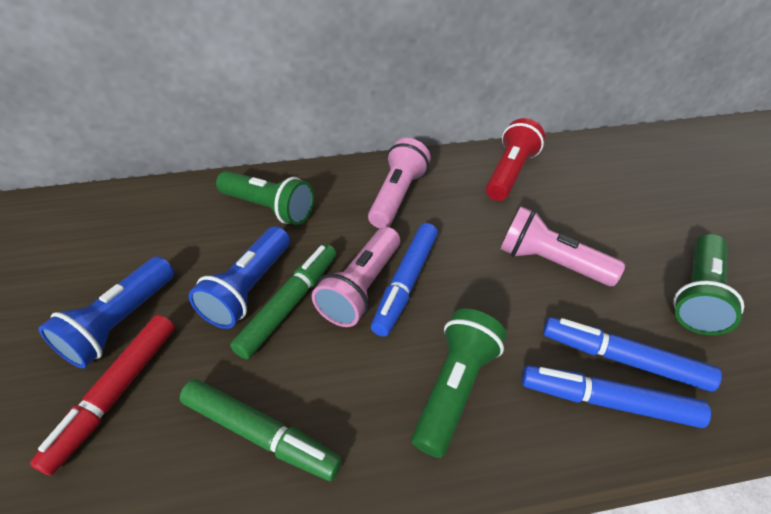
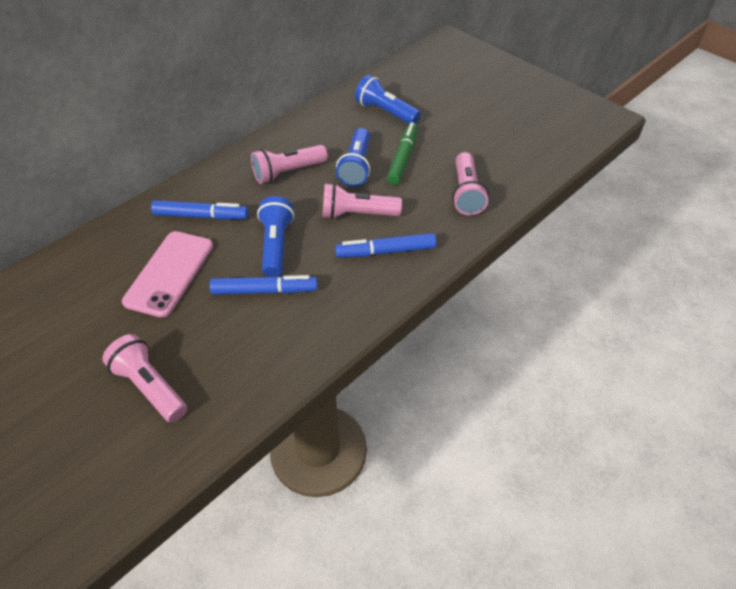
blue flashlight: 2 -> 3
green flashlight: 3 -> 0
green marker: 2 -> 1
pink flashlight: 3 -> 4
pink phone: 0 -> 1
red flashlight: 1 -> 0
red marker: 1 -> 0

